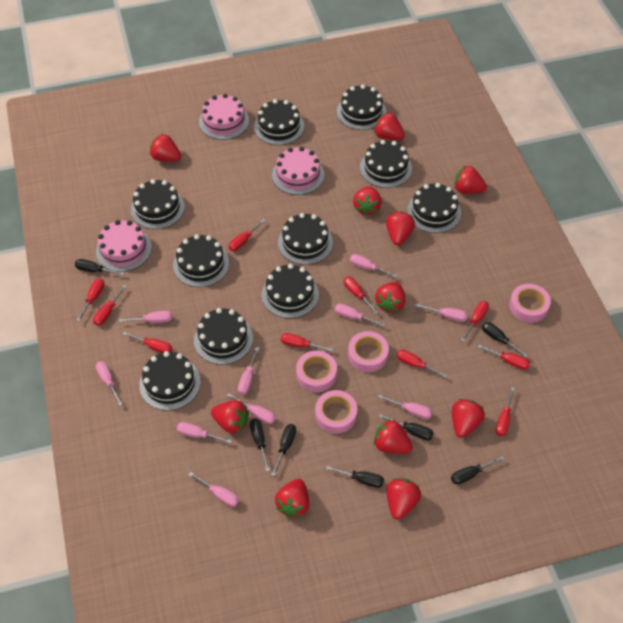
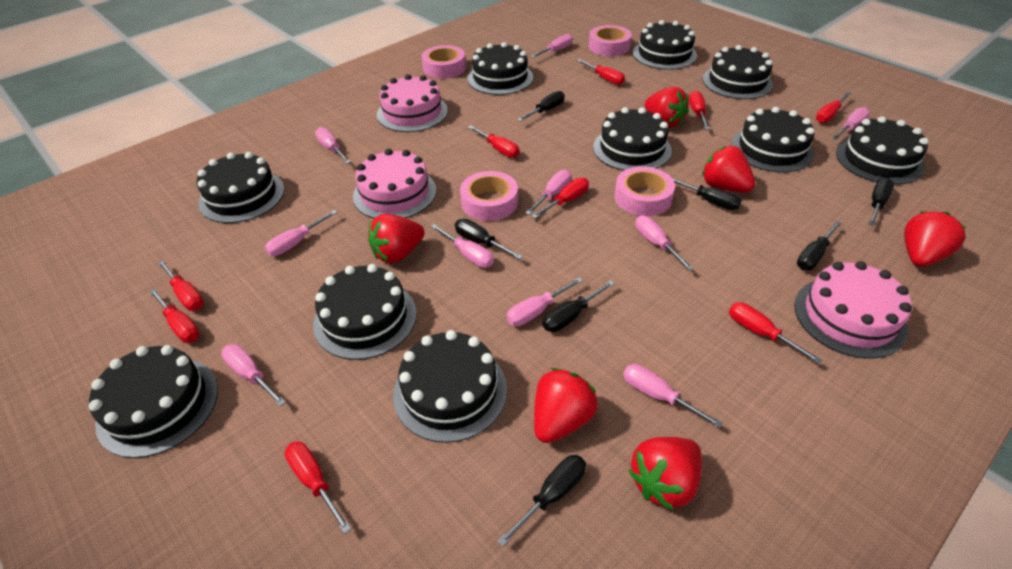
red screwdriver: 10 -> 9
red strawberry: 11 -> 6

